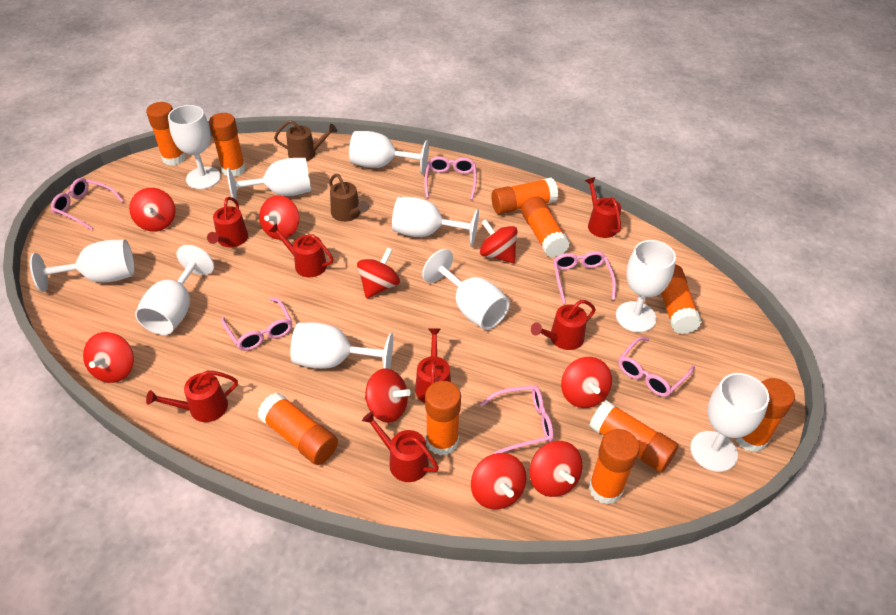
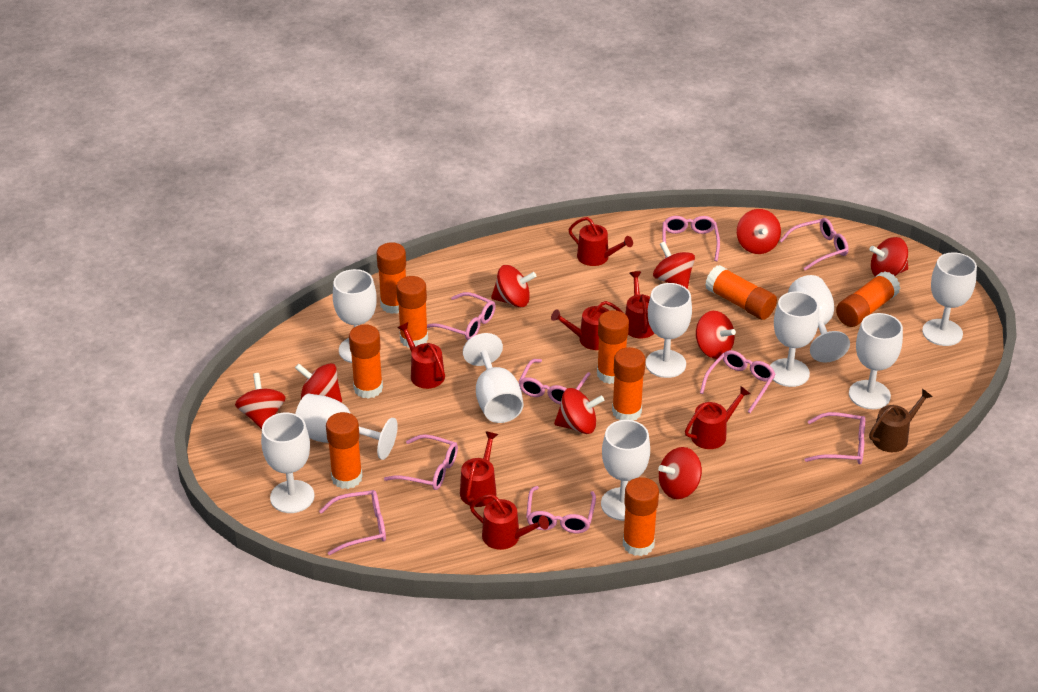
brown watering can: 2 -> 1
orange glue stick: 10 -> 9
pink glasses: 6 -> 9

